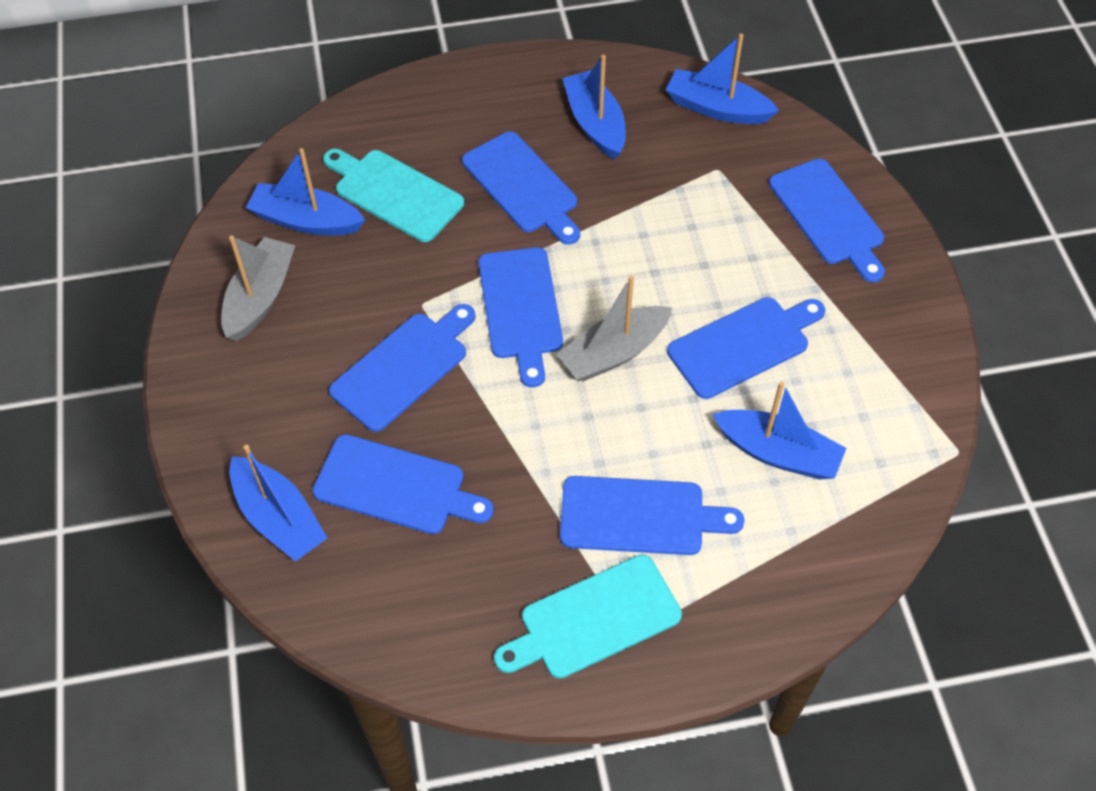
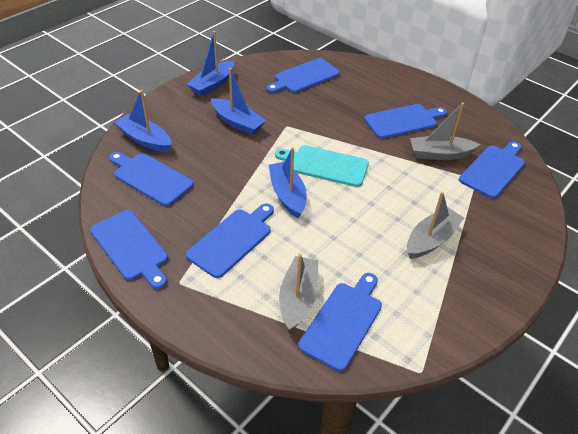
blue boat: 5 -> 4
grey boat: 2 -> 3
turquoise cutting board: 2 -> 1

